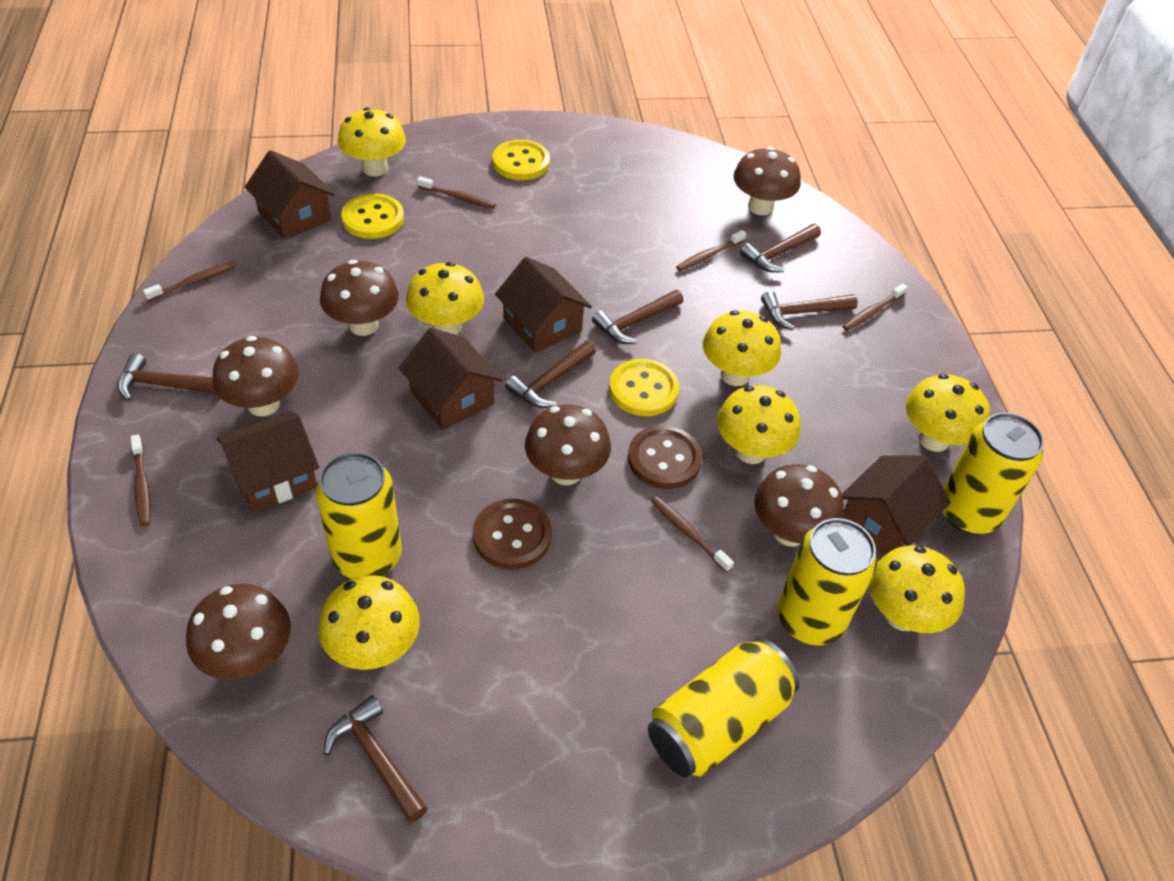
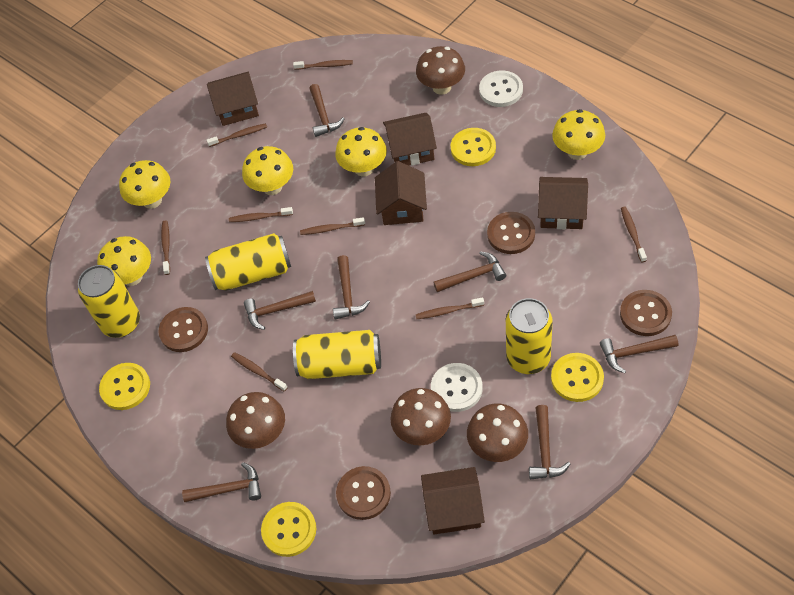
brown button: 2 -> 4
brown hammer: 6 -> 7
brown mushroom: 6 -> 4
brown toothbrush: 6 -> 8
white button: 0 -> 2
yellow button: 3 -> 4
yellow mushroom: 7 -> 5

